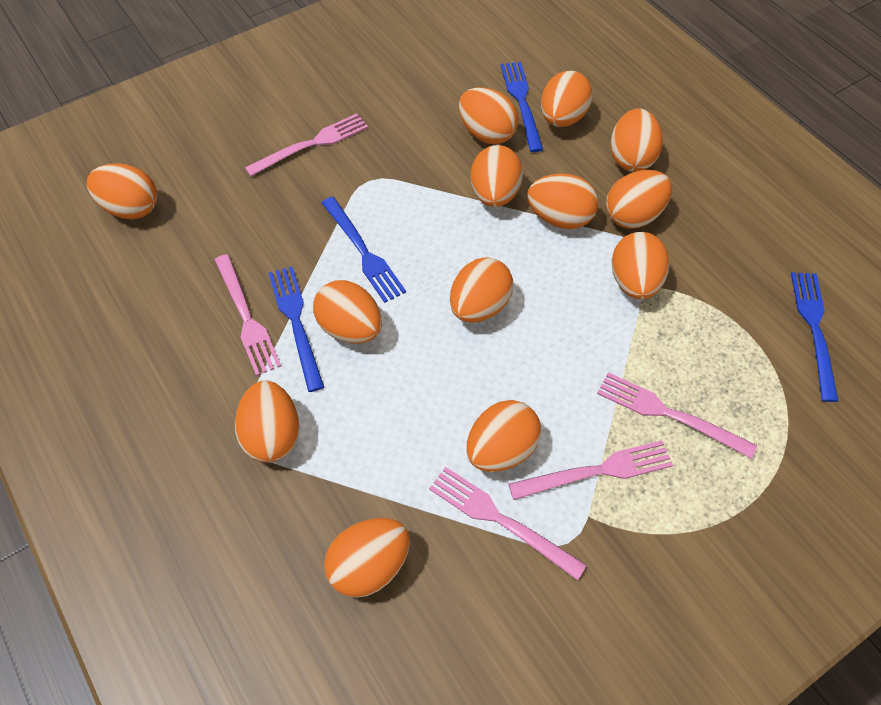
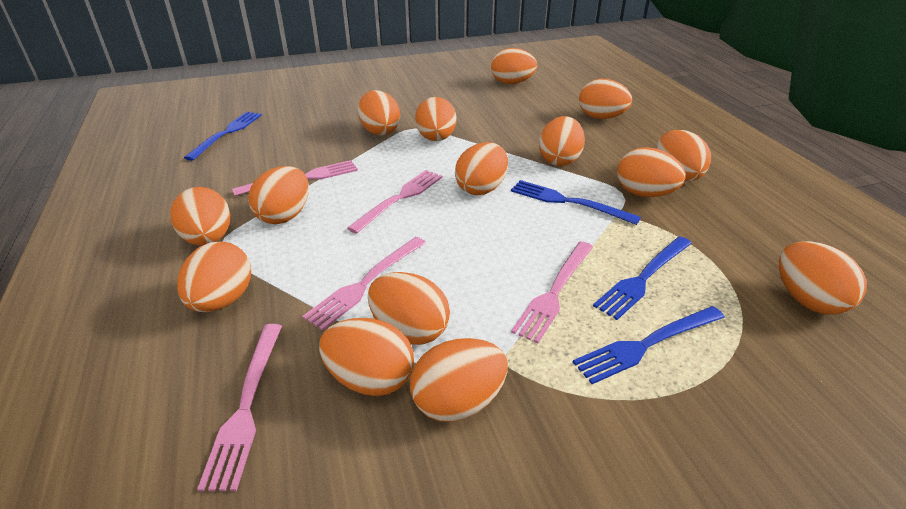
orange egg: 13 -> 15

